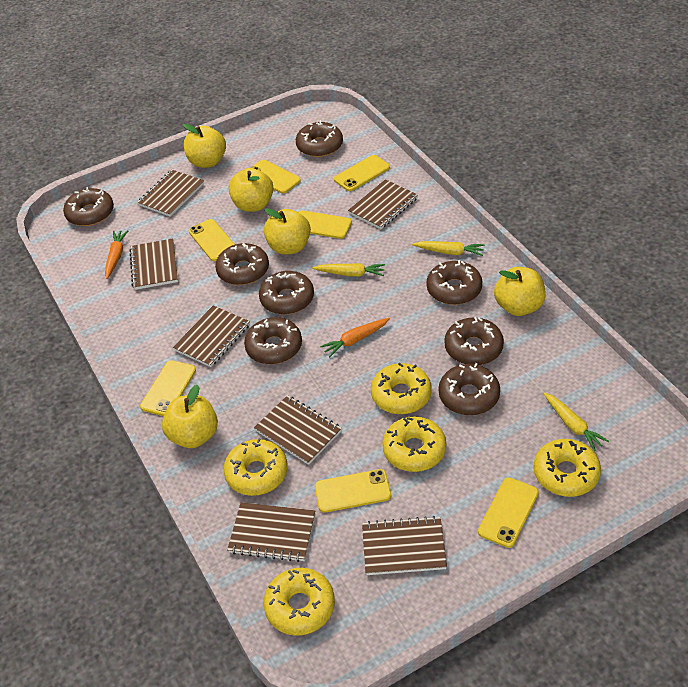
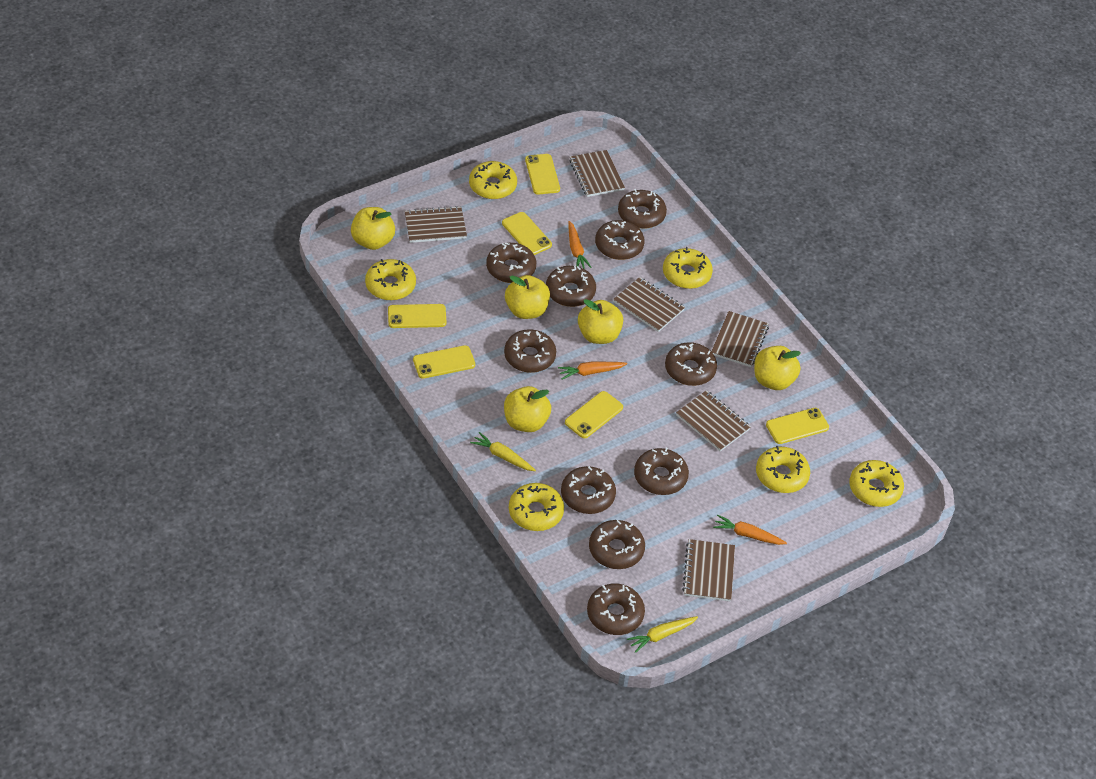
brown donut: 8 -> 10
brown notebook: 7 -> 6
orange carrot: 2 -> 3
yellow carrot: 3 -> 2
yellow donut: 5 -> 6
yellow phone: 7 -> 6

